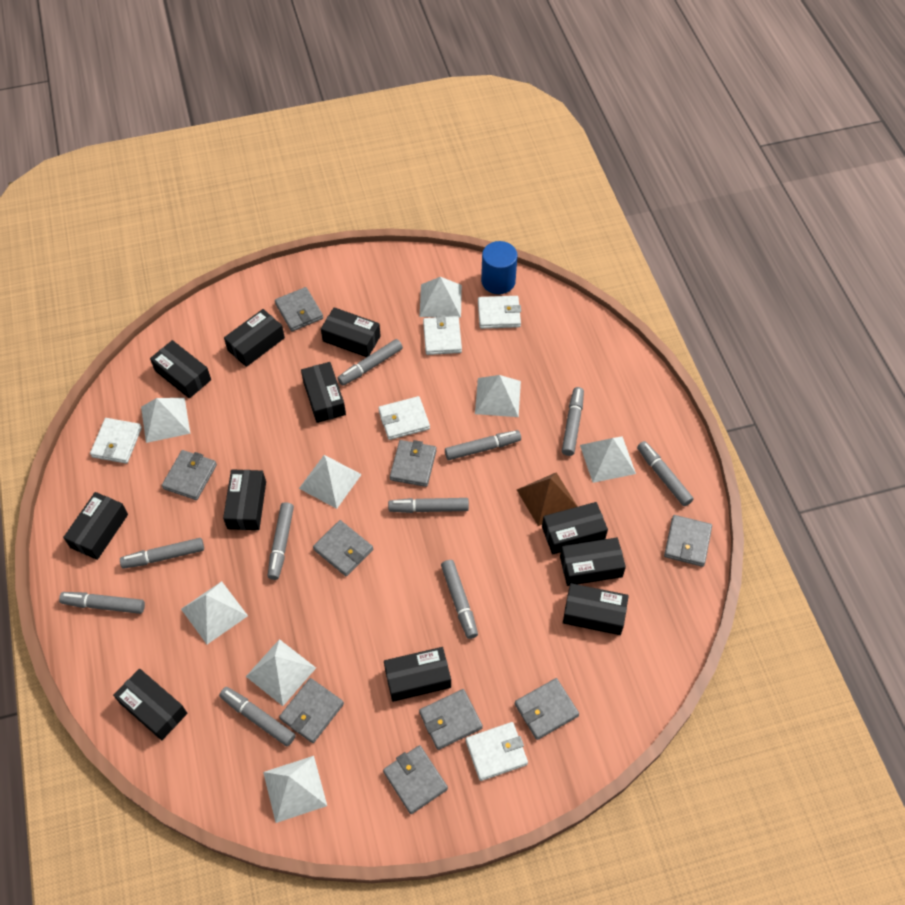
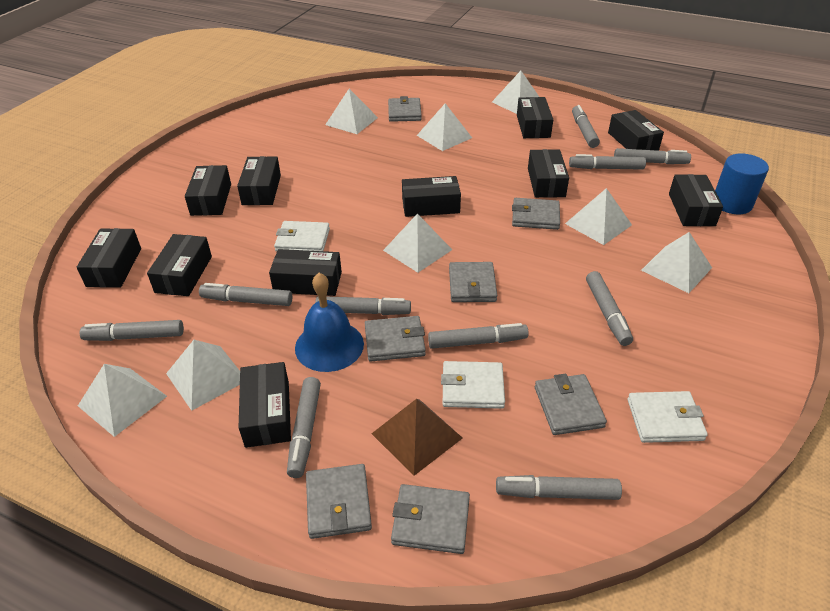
blue bell: 0 -> 1
grey wallet: 9 -> 7
white wallet: 5 -> 3

